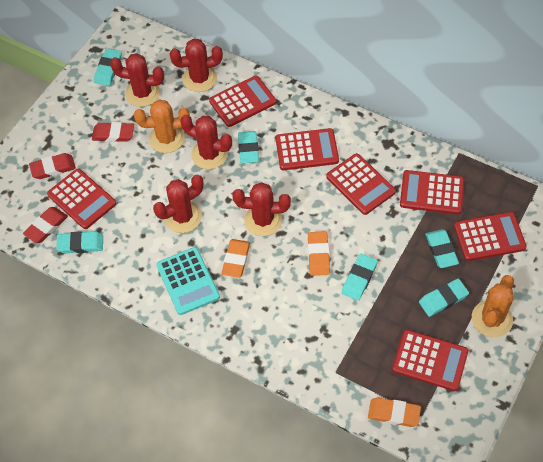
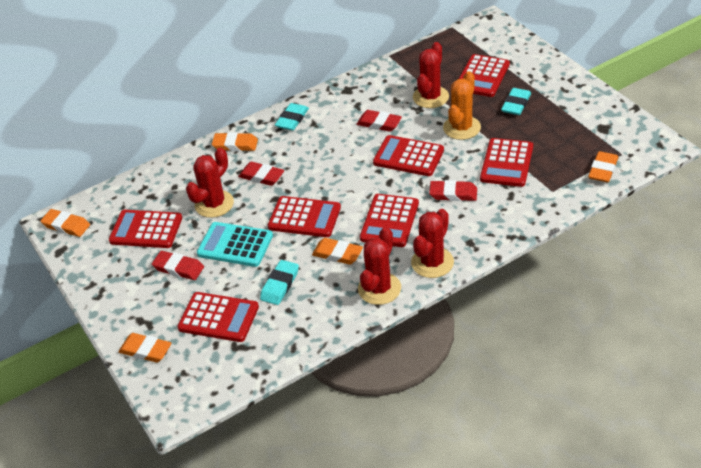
orange cactus: 2 -> 1
orange eraser: 3 -> 5
red cactus: 5 -> 4
red eraser: 3 -> 4
turquoise eraser: 6 -> 3

